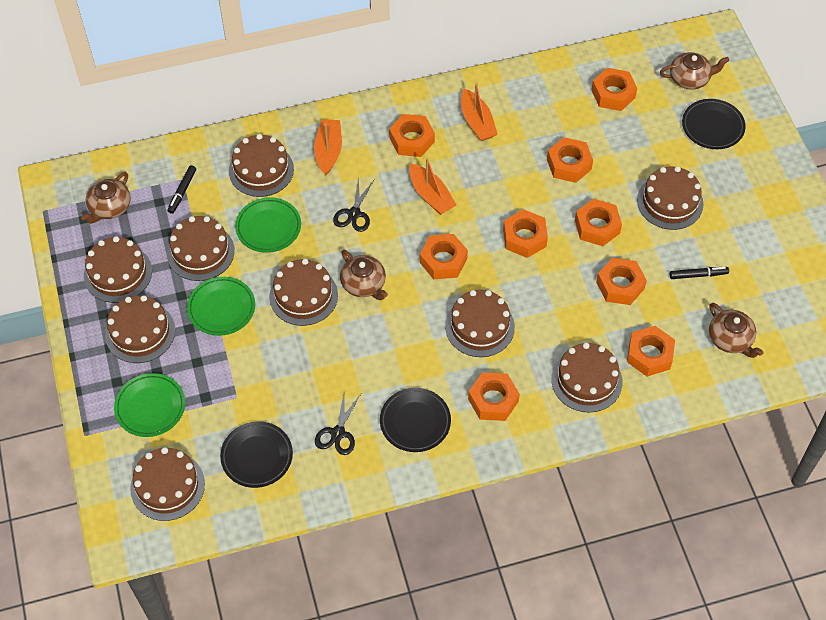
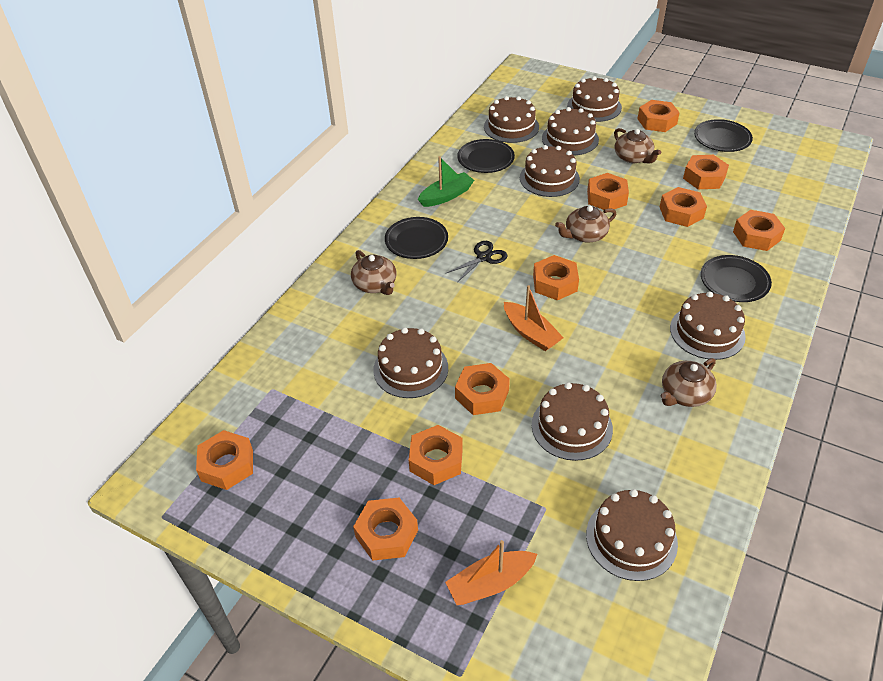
black marker: 2 -> 0
black plate: 3 -> 4
black scissors: 2 -> 1
brown cake: 9 -> 8
green boat: 0 -> 1
green plate: 3 -> 0
orange boat: 3 -> 2
orange nut: 9 -> 10

